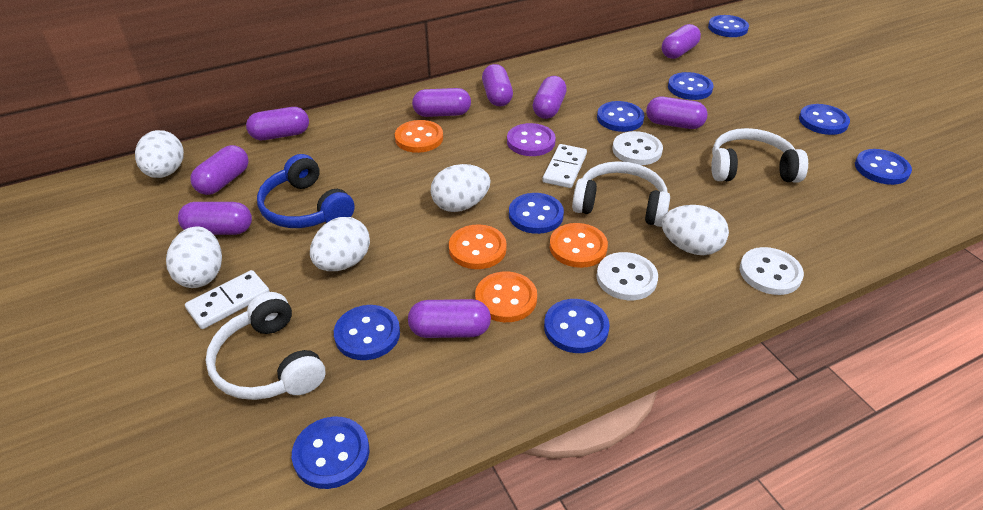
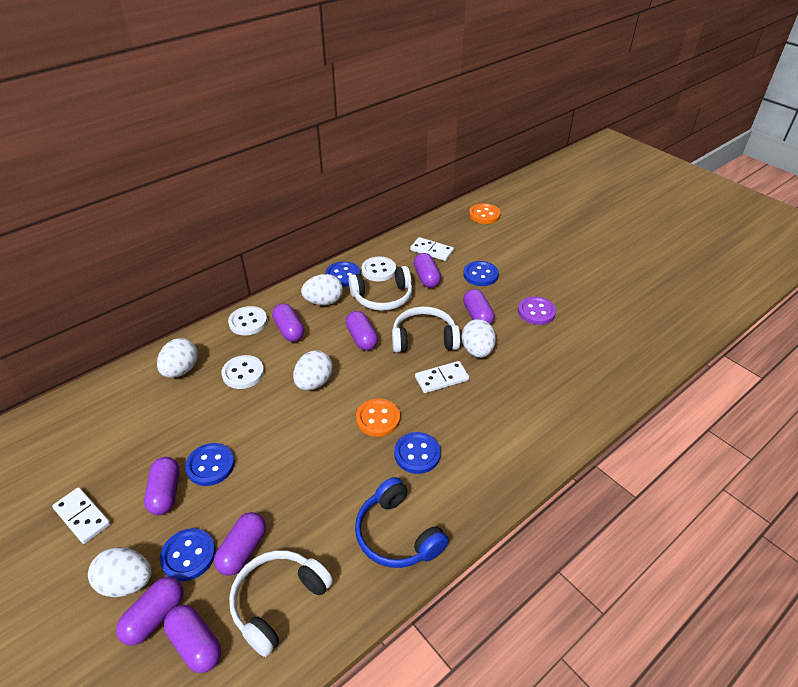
blue button: 9 -> 5
orange button: 4 -> 2
purple capsule: 9 -> 8
white domino: 2 -> 3

